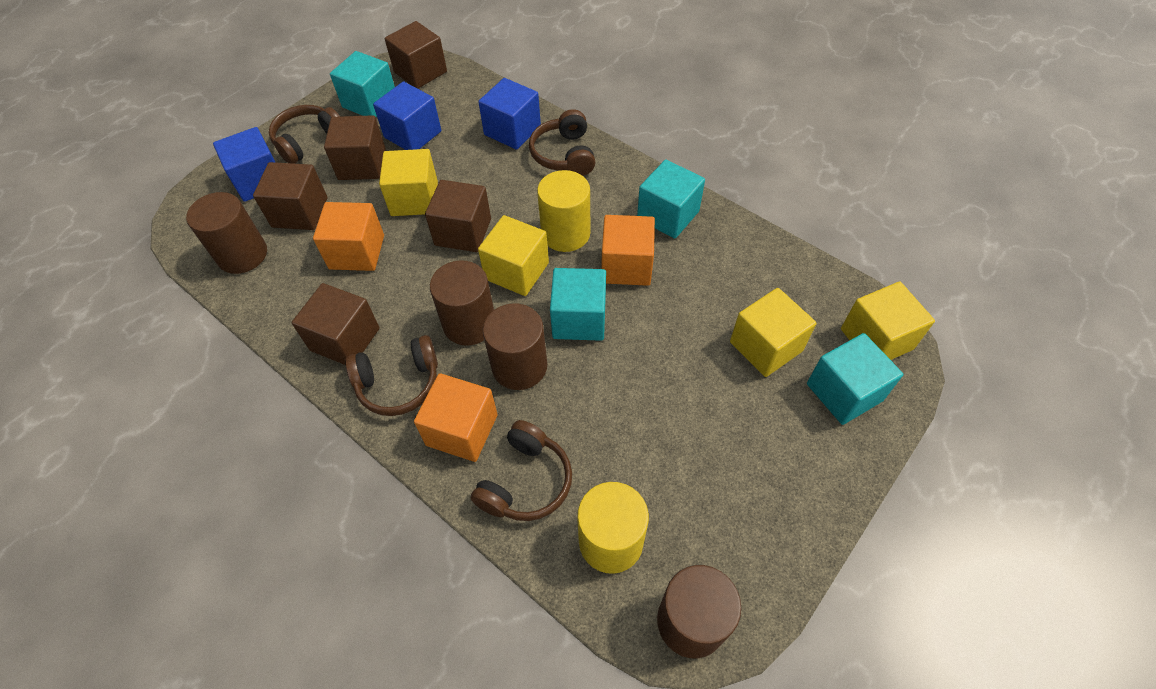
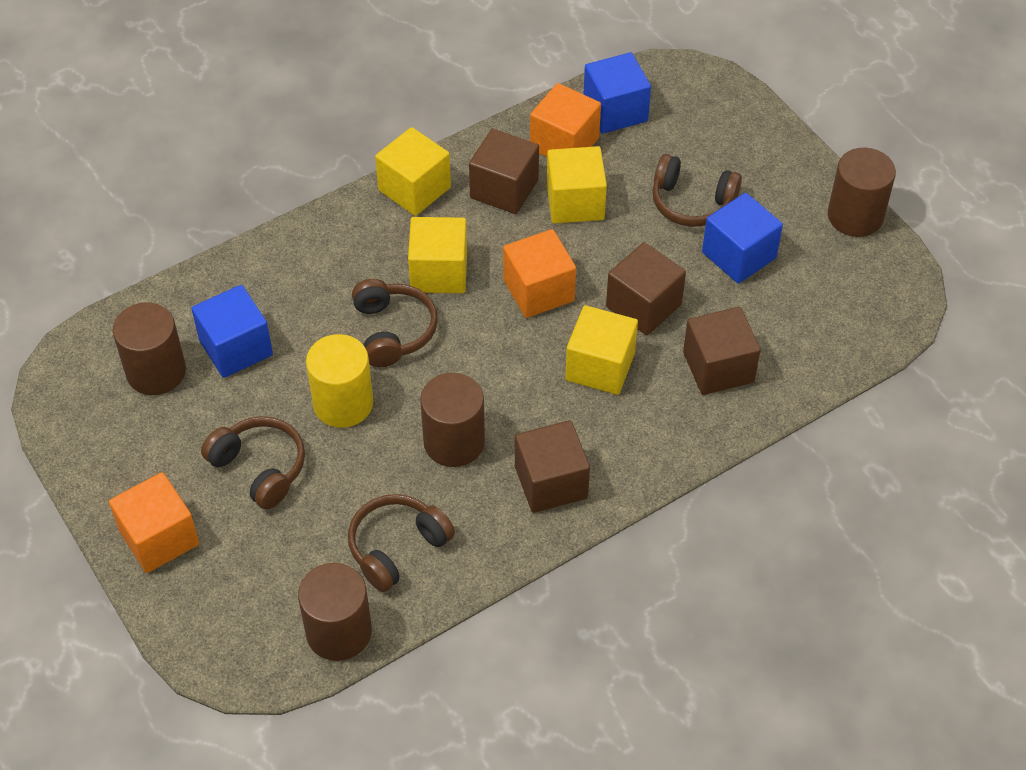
brown cube: 5 -> 4
turquoise cube: 4 -> 0
yellow cylinder: 2 -> 1

